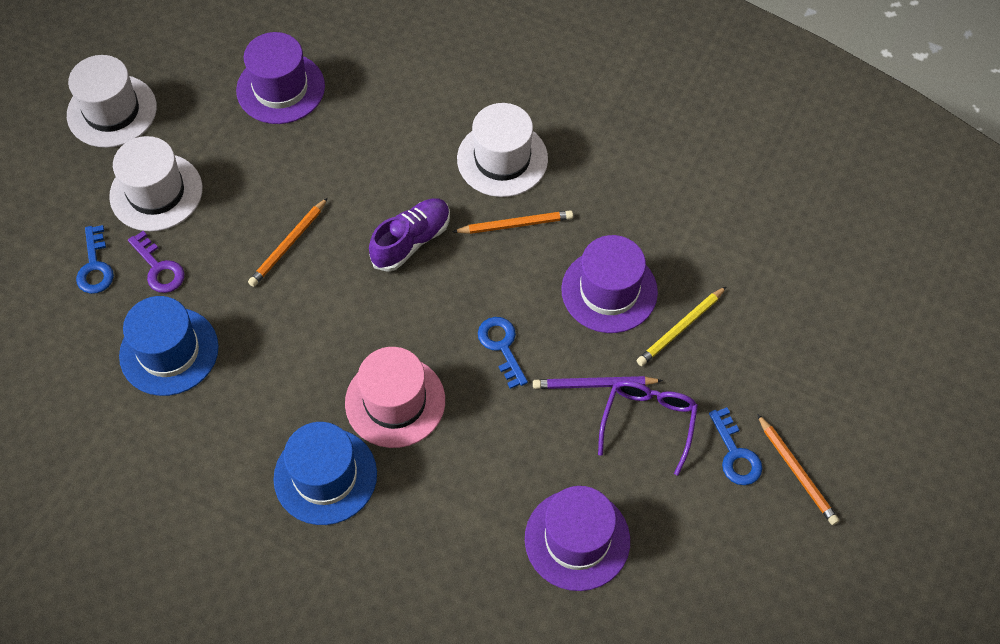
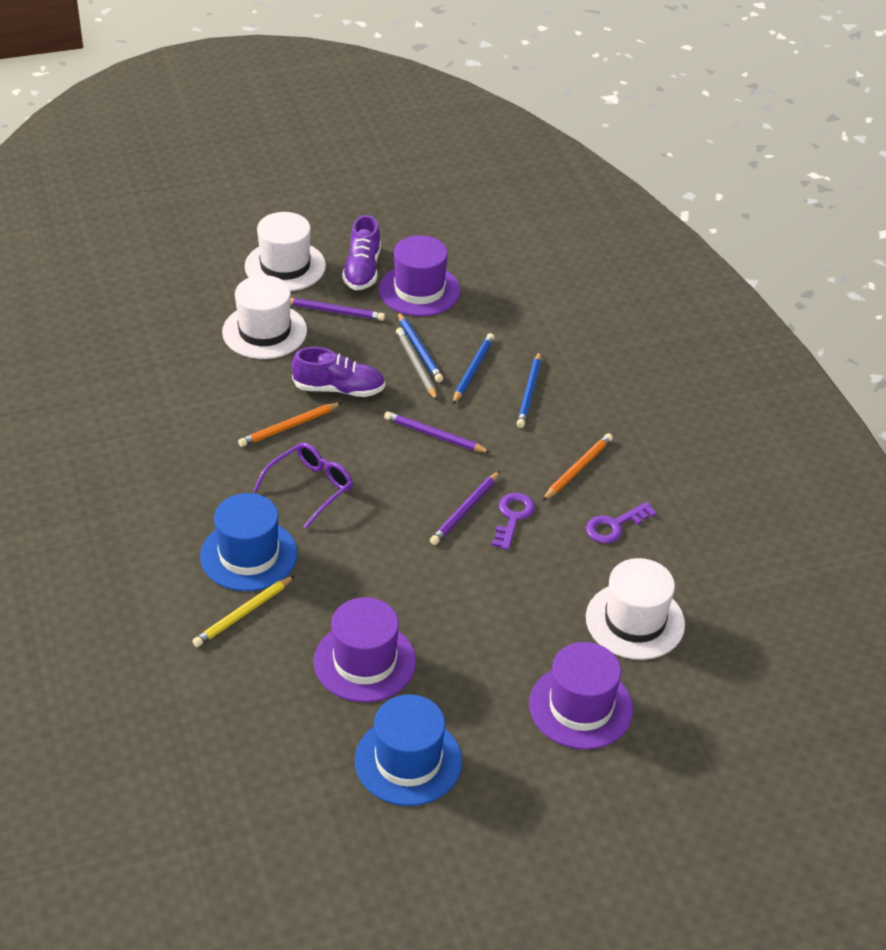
blue key: 3 -> 0
blue pencil: 0 -> 3
grey pencil: 0 -> 1
orange pencil: 3 -> 2
pink hat: 1 -> 0
purple key: 1 -> 2
purple pencil: 1 -> 3
purple shoe: 1 -> 2

